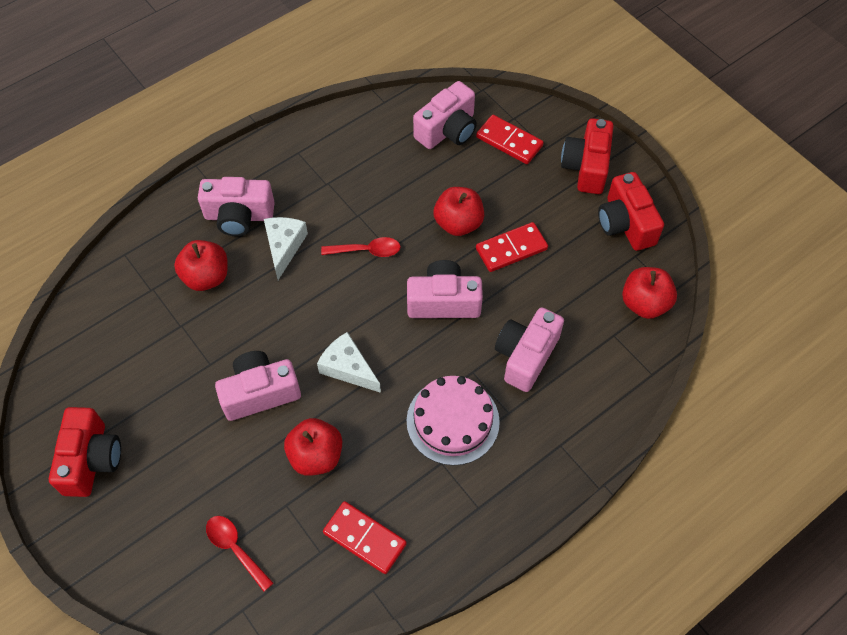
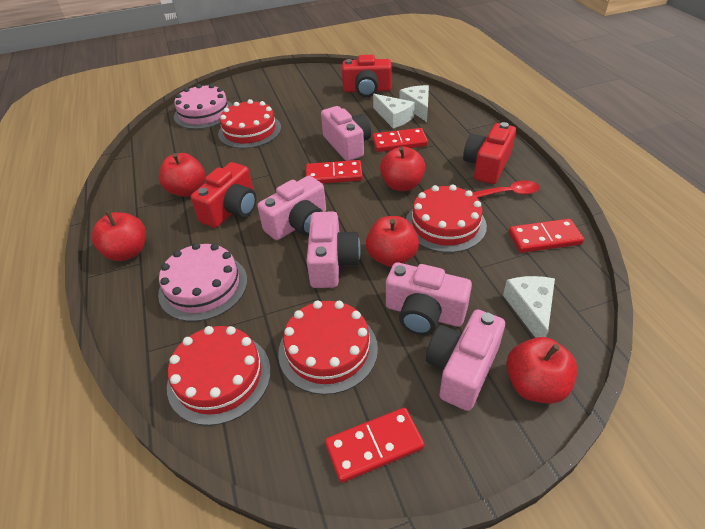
pink cake: 1 -> 2
red apple: 4 -> 5
red cake: 0 -> 4
red domino: 3 -> 4
red spoon: 2 -> 1
white cheese: 2 -> 3

